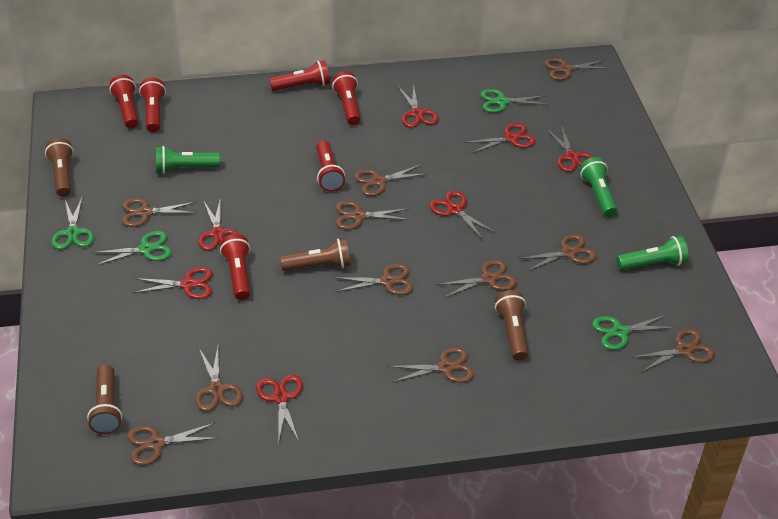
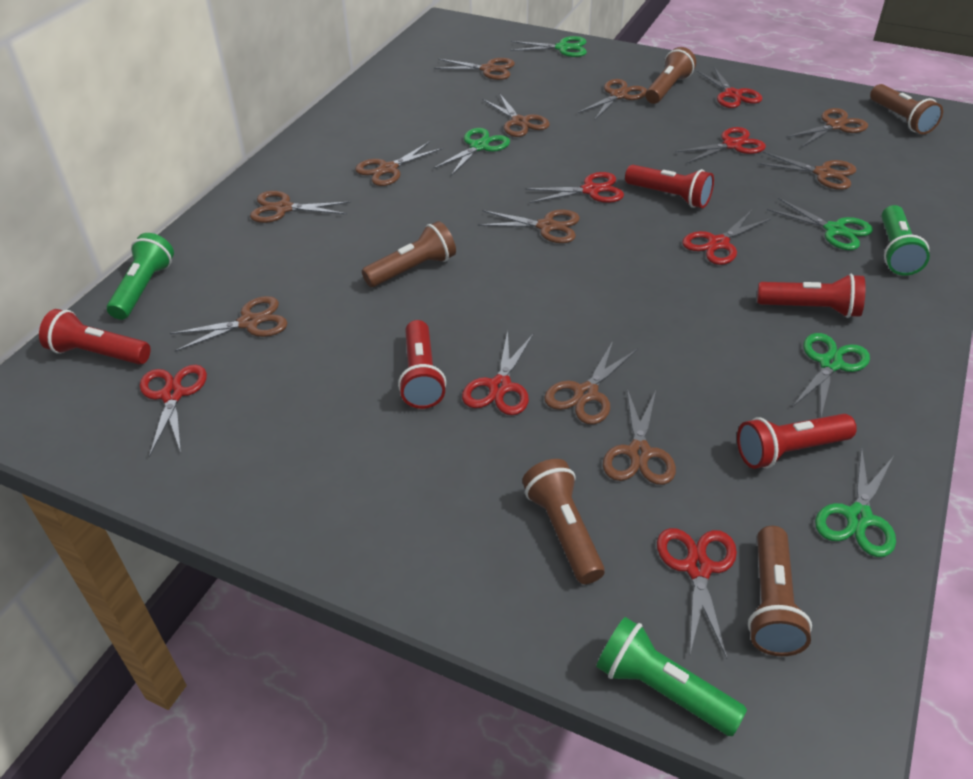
brown flashlight: 4 -> 5
green scissors: 4 -> 5
red flashlight: 6 -> 5

